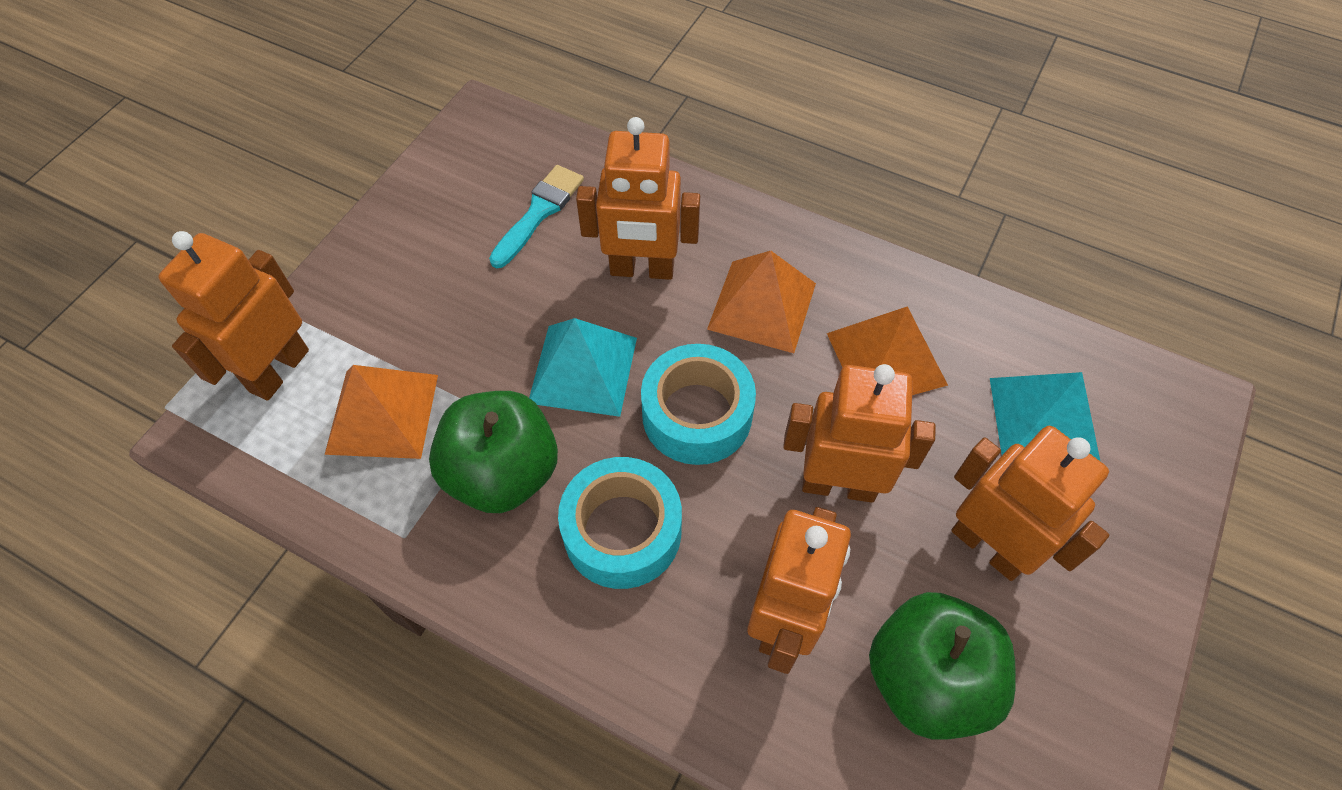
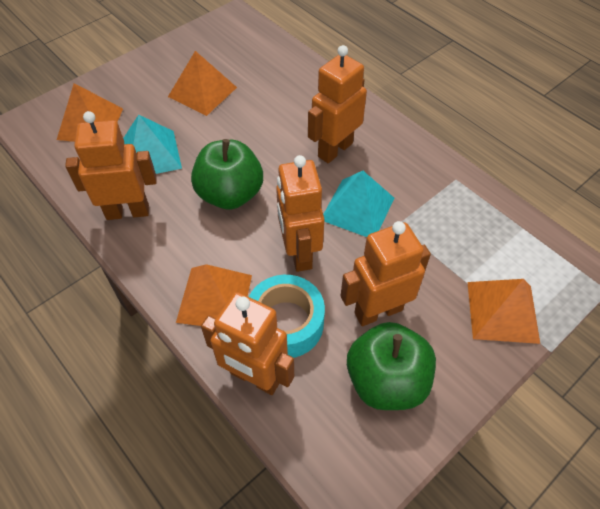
orange pyramid: 3 -> 4
turquoise brush: 1 -> 0
turquoise tape: 2 -> 1

